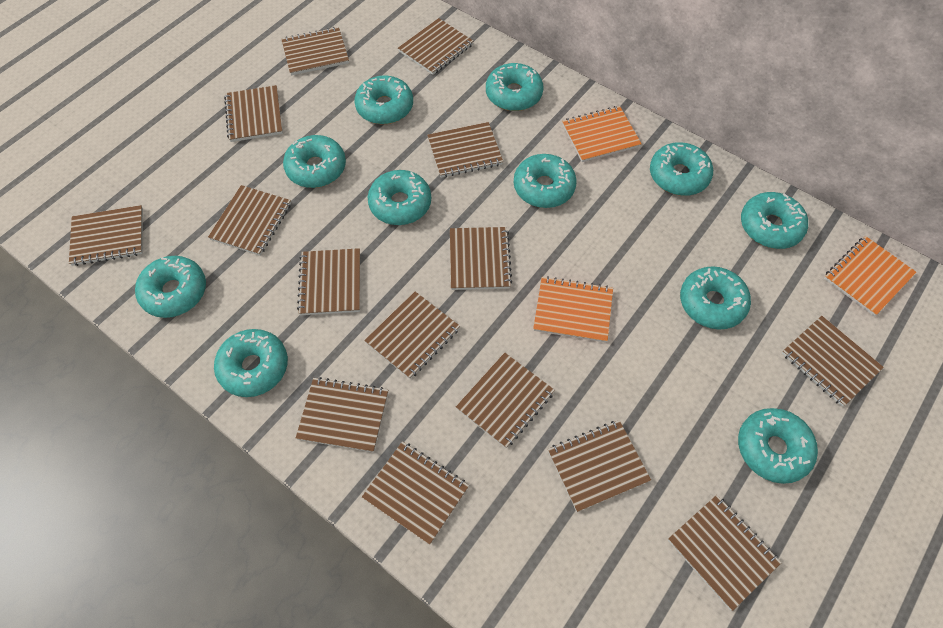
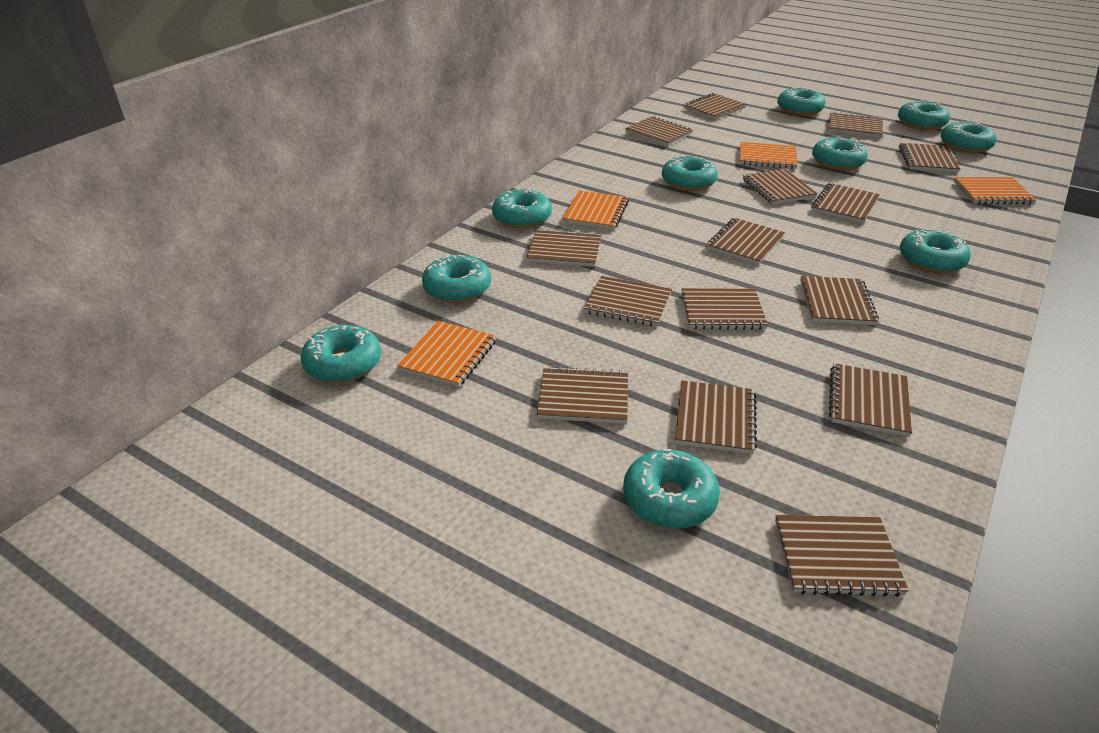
orange notebook: 3 -> 4
turquoise donut: 11 -> 10

